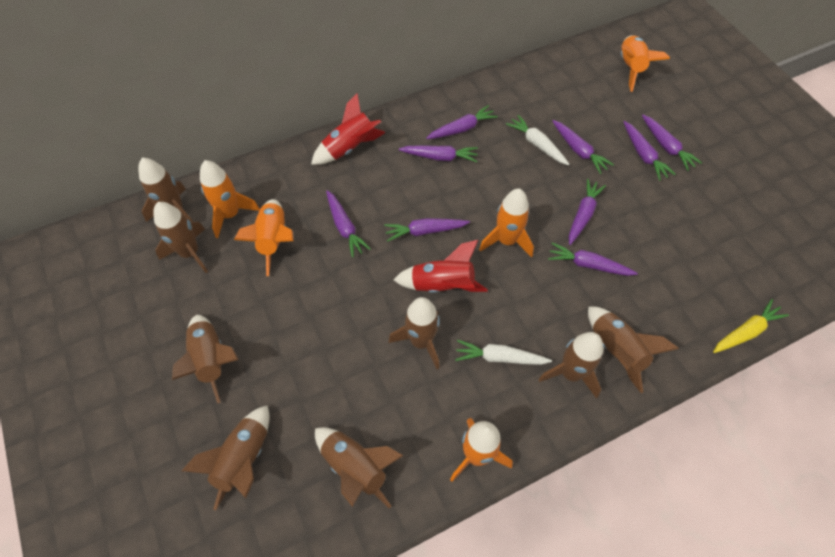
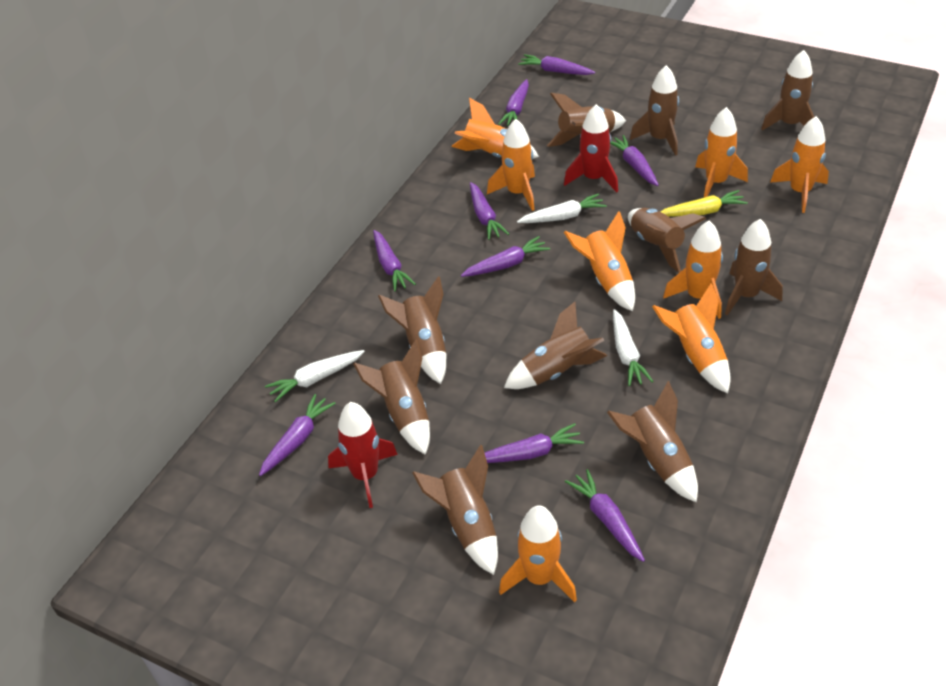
brown rocket: 8 -> 10
orange rocket: 5 -> 8
white carrot: 2 -> 3

